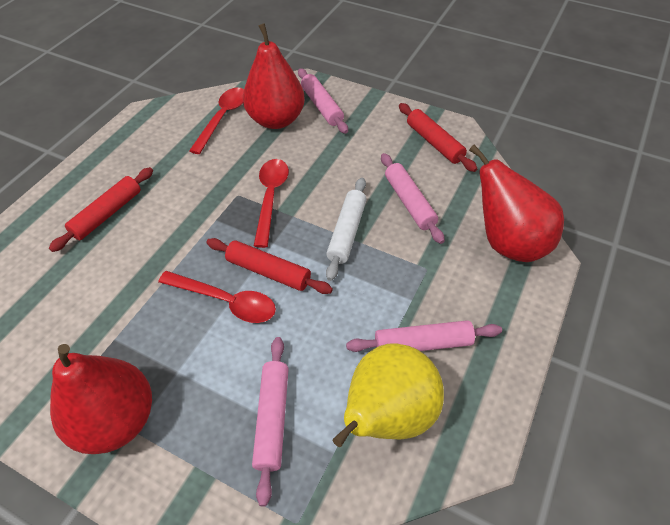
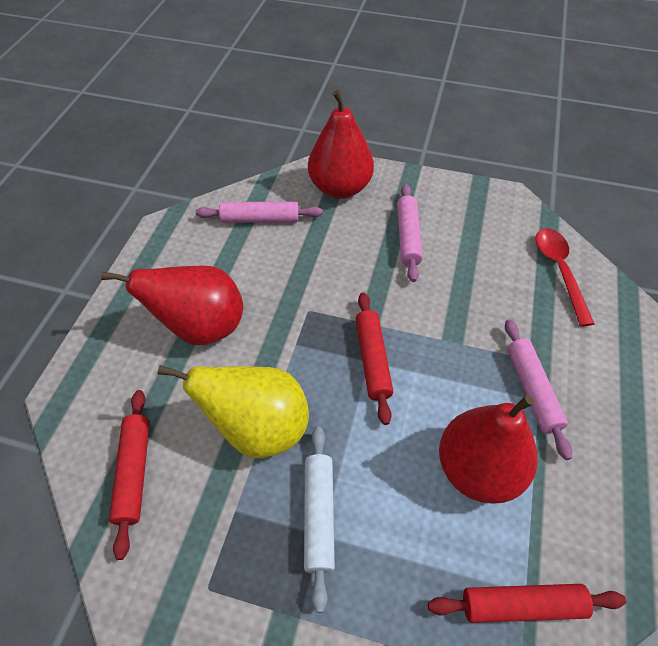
pink rolling pin: 4 -> 3
red spoon: 3 -> 1

